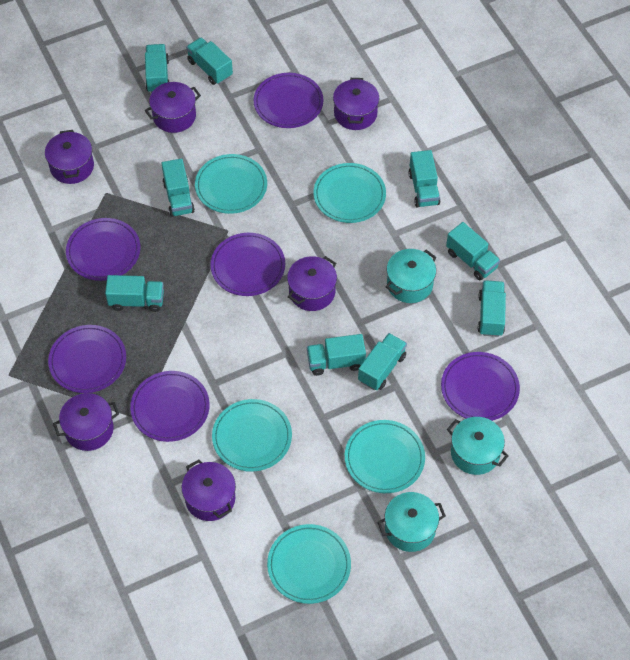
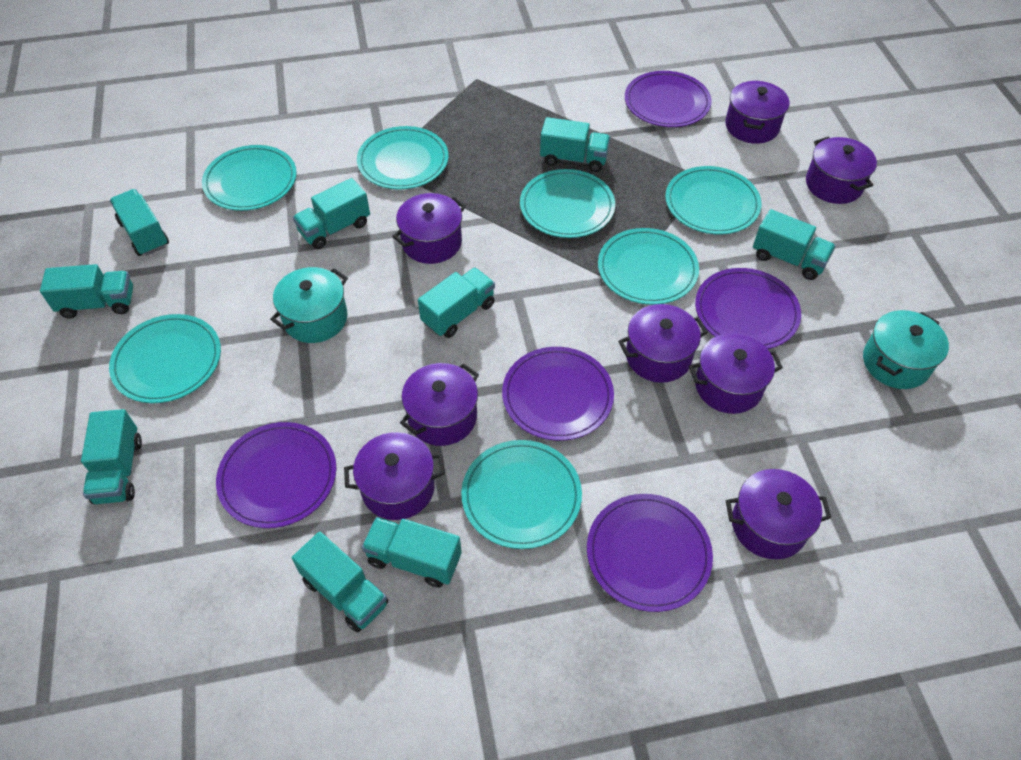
purple plate: 6 -> 5
purple pot: 6 -> 8
turquoise plate: 5 -> 7
turquoise pot: 3 -> 2

